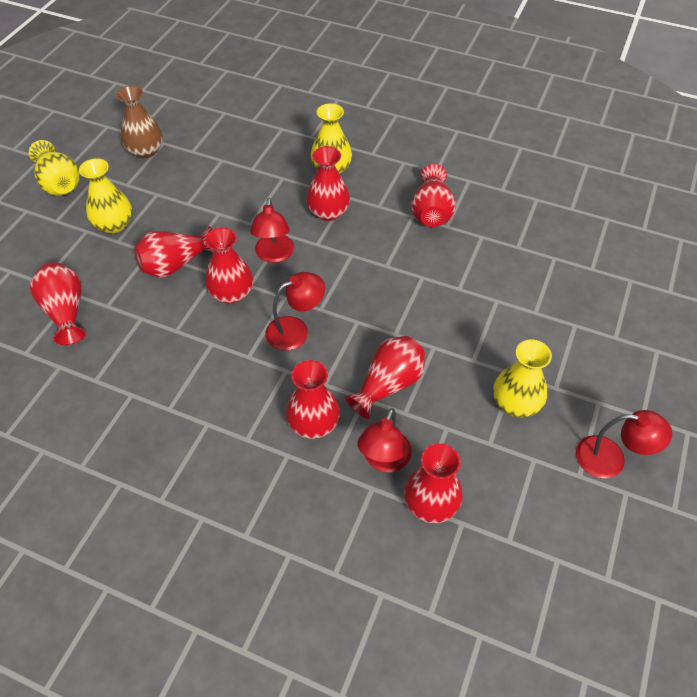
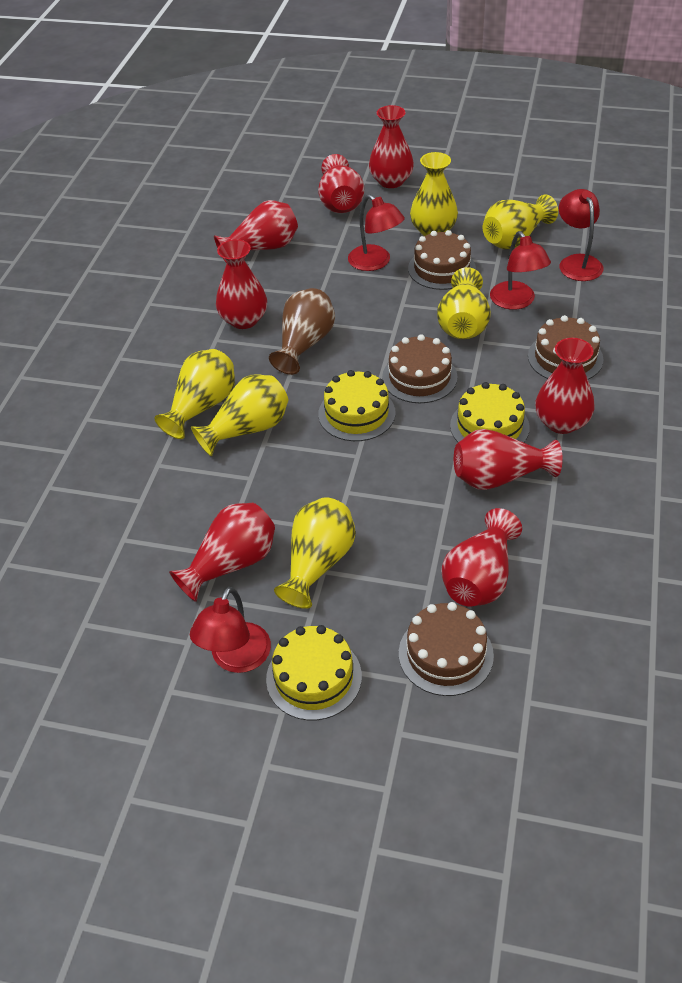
brown cake: 0 -> 4
yellow cake: 0 -> 3
yellow vase: 4 -> 6

